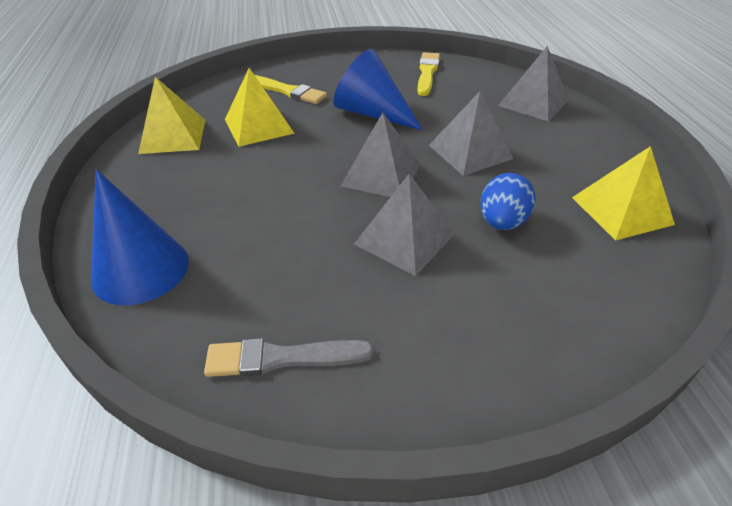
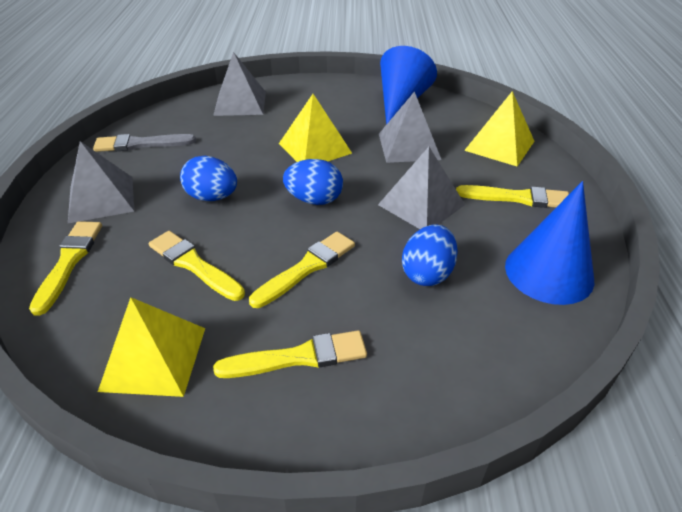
blue egg: 1 -> 3
yellow brush: 2 -> 5

